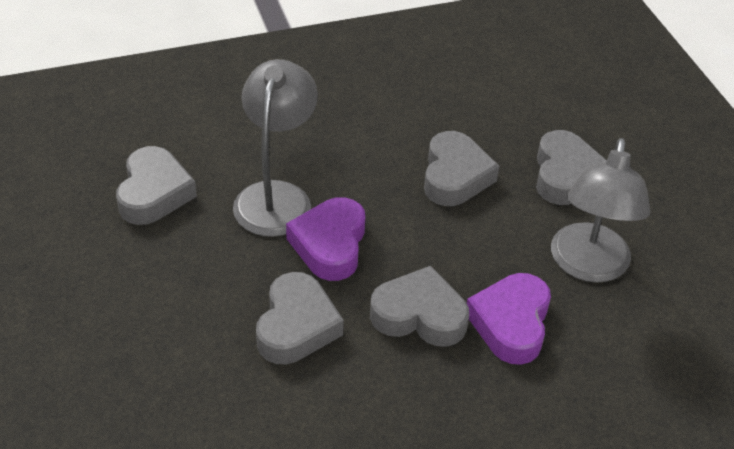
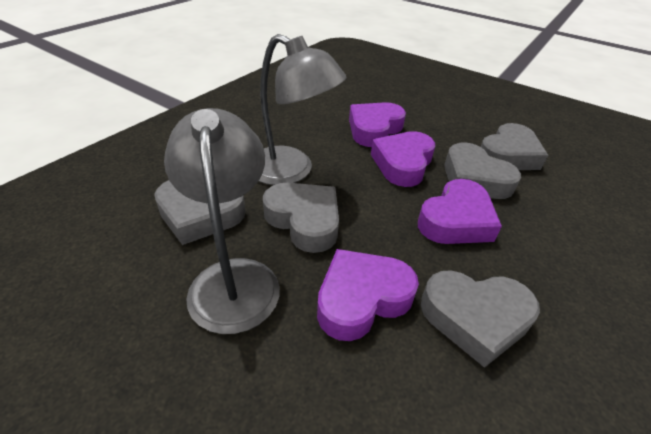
purple heart: 2 -> 4

